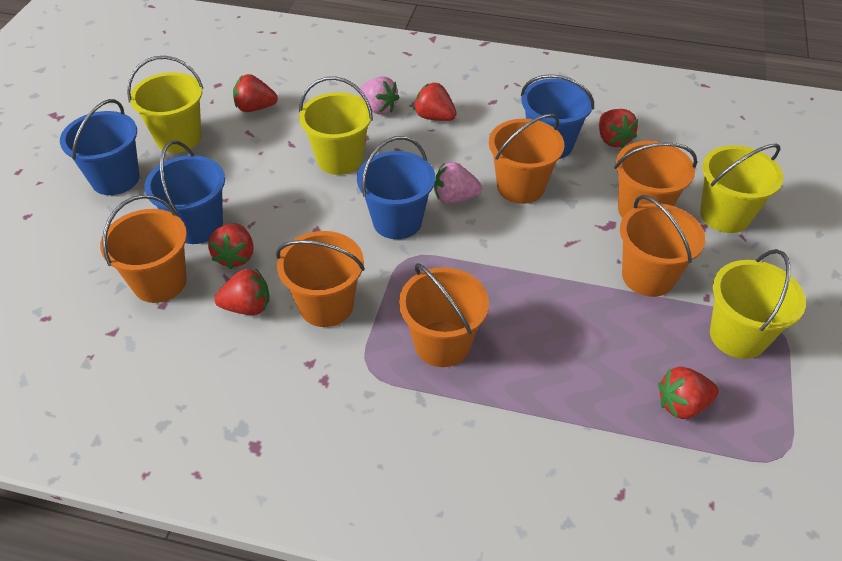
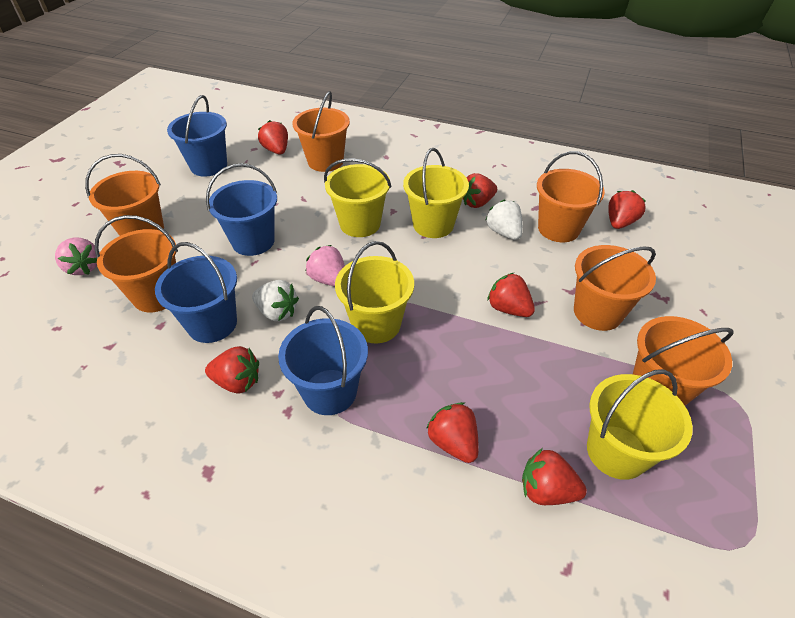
red strawberry: 6 -> 7
white strawberry: 0 -> 2

